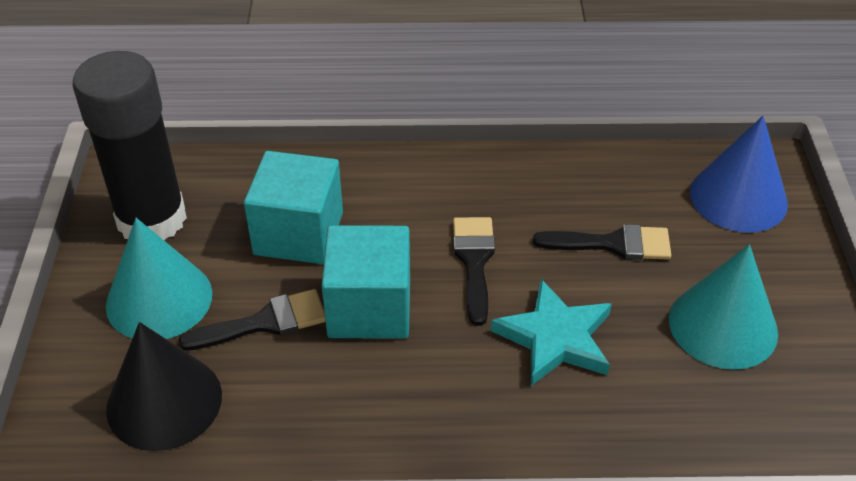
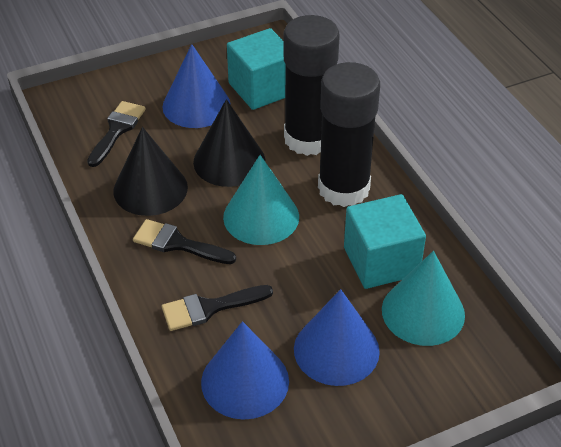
black cone: 1 -> 2
black glue stick: 1 -> 2
blue cone: 1 -> 3
turquoise star: 1 -> 0

